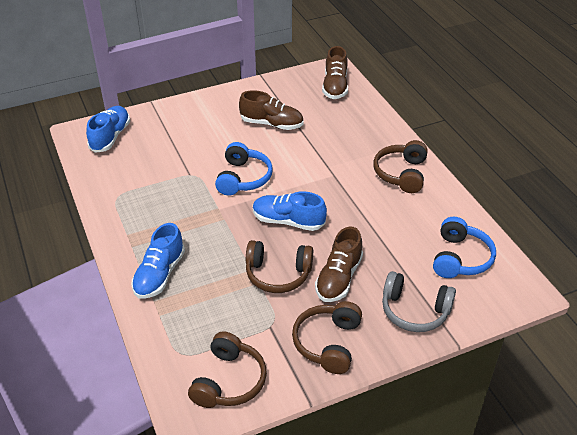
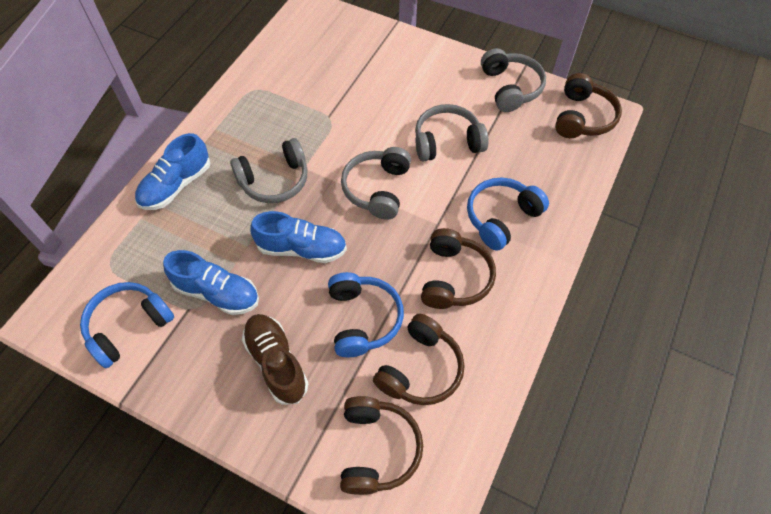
blue headphones: 2 -> 3
brown shoe: 3 -> 1
grey headphones: 1 -> 4

